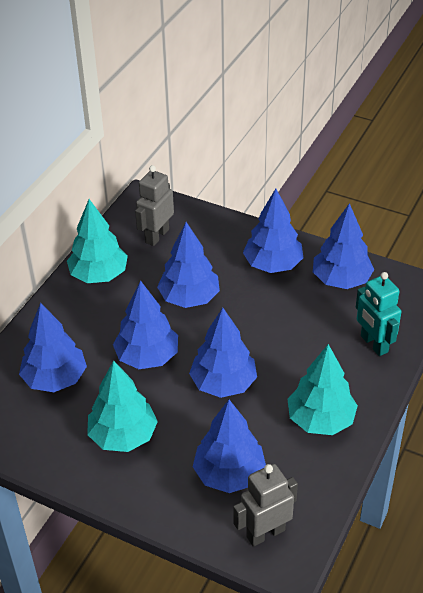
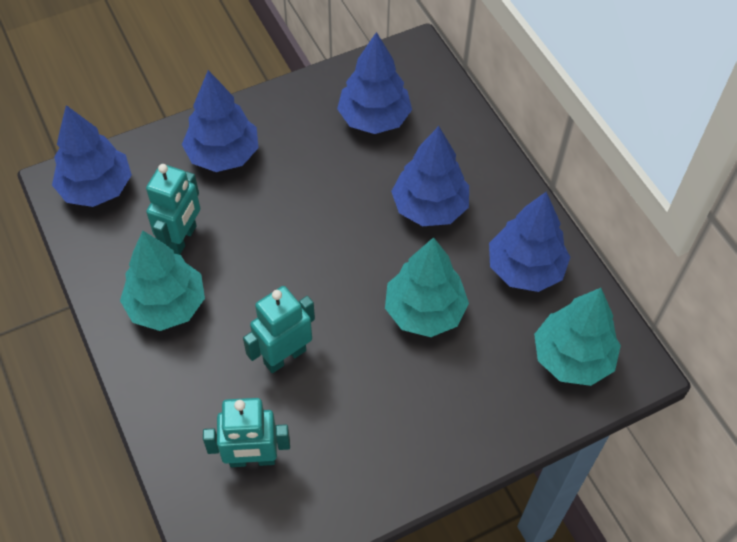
blue tree: 7 -> 5
grey robot: 2 -> 0
turquoise robot: 1 -> 3

